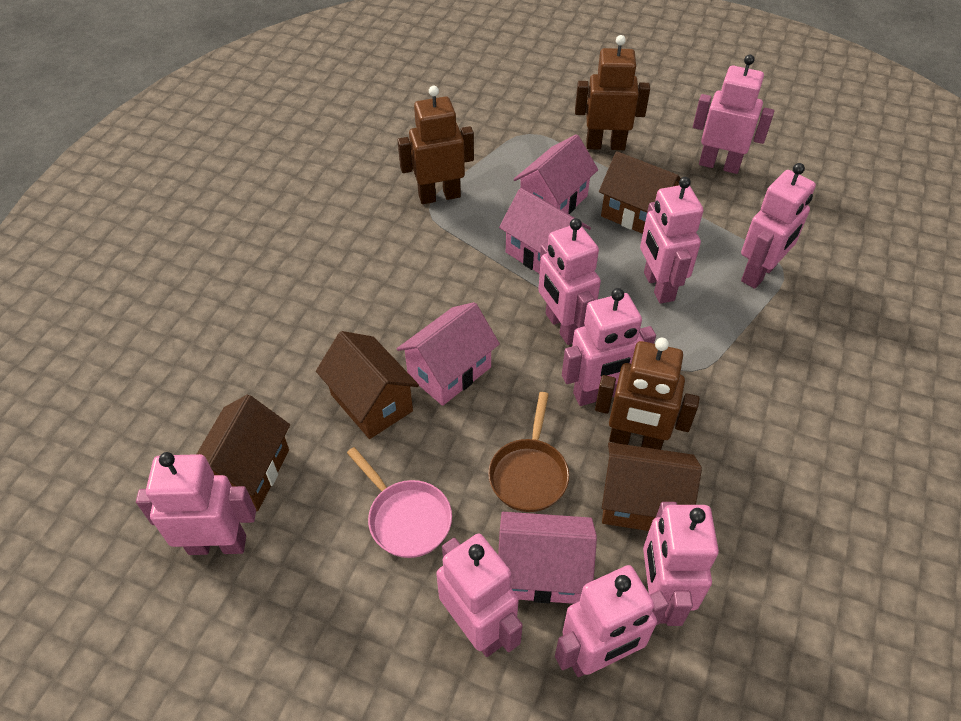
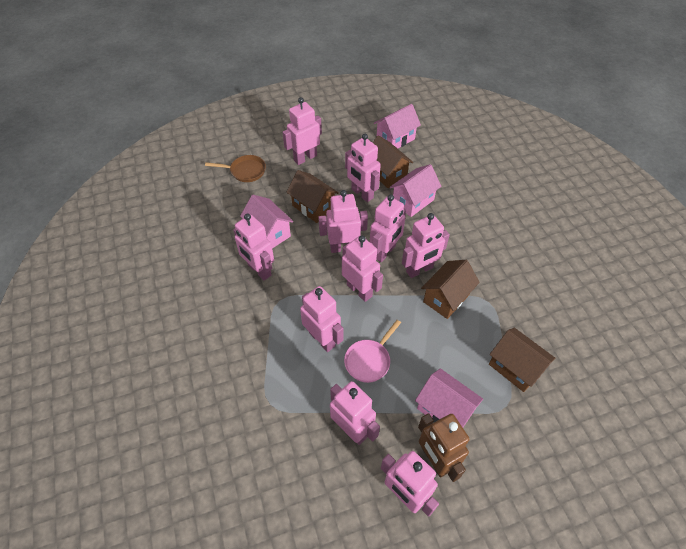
brown robot: 3 -> 1
pink robot: 9 -> 10

